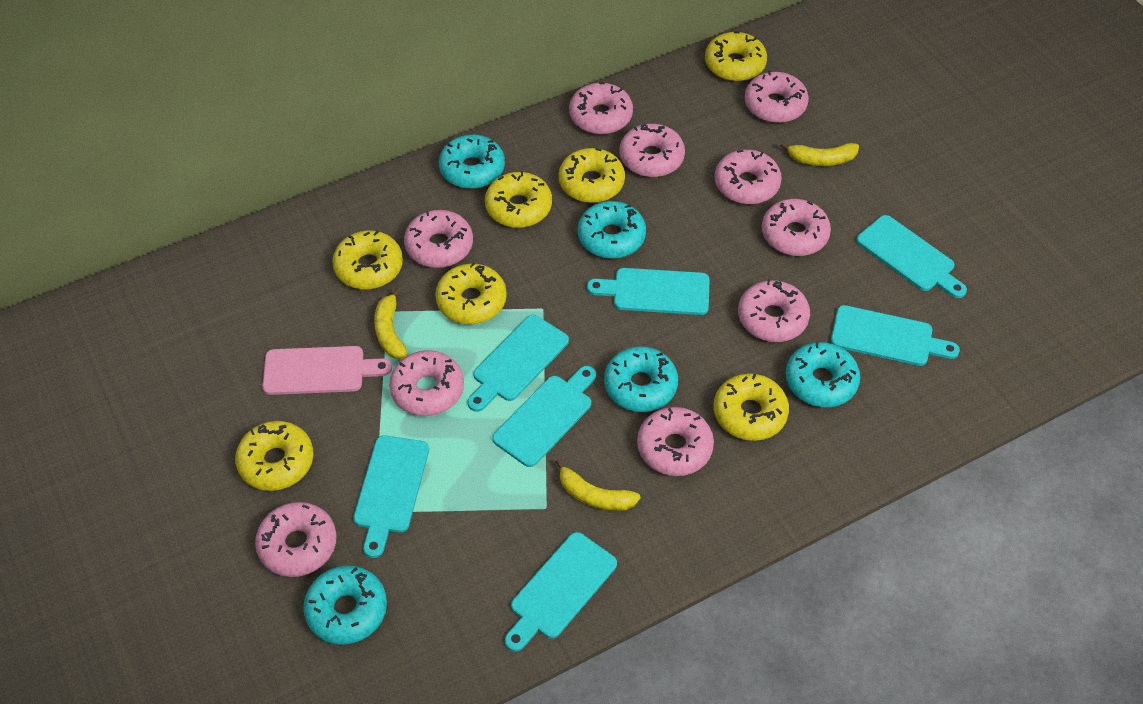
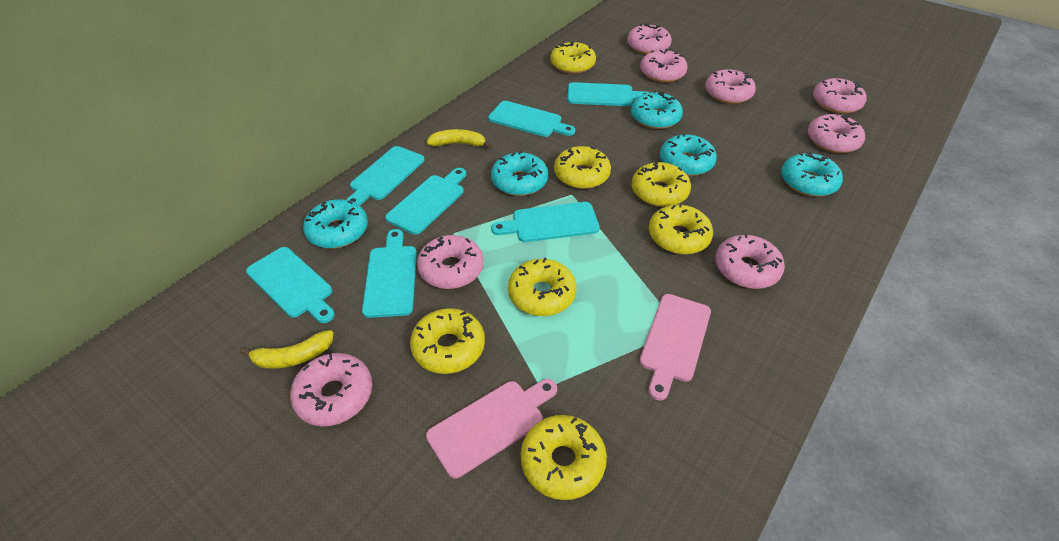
pink cutting board: 1 -> 2
pink donut: 10 -> 8
yellow banana: 3 -> 2

